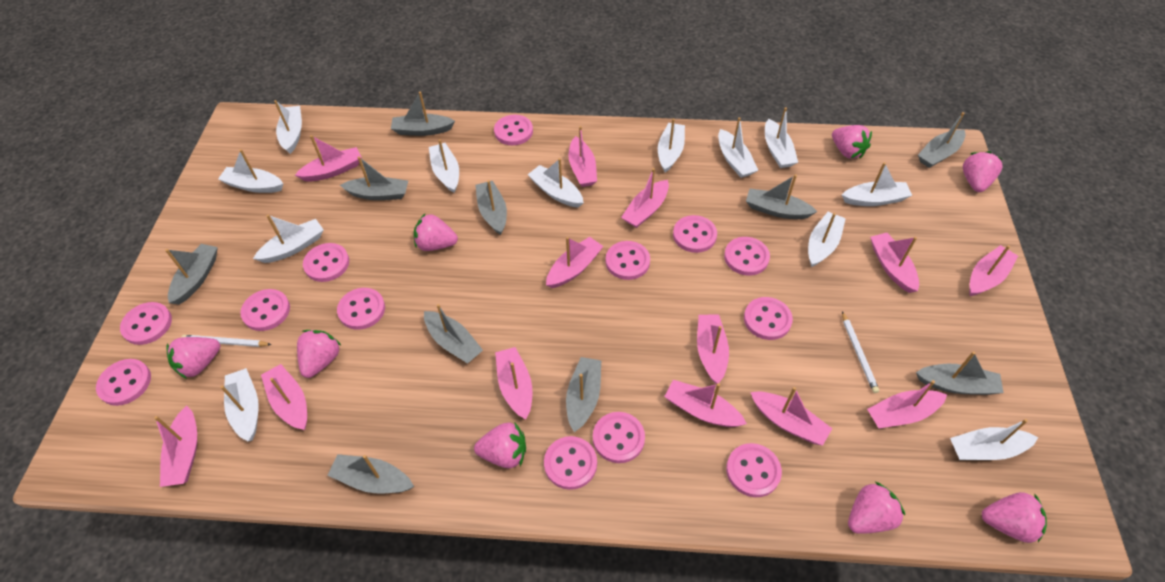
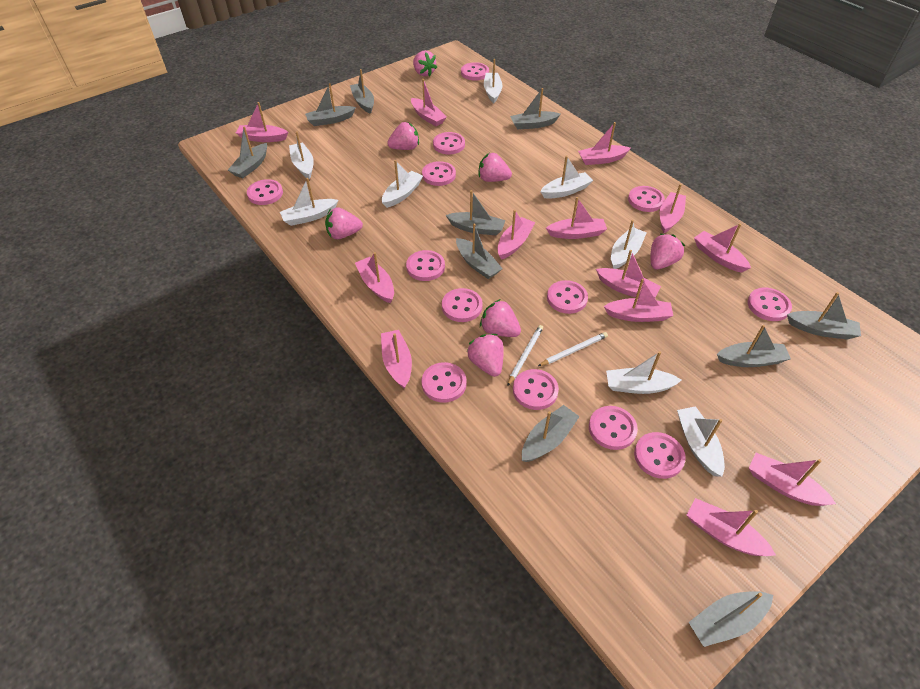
pink strawberry: 8 -> 7
white boat: 12 -> 8

